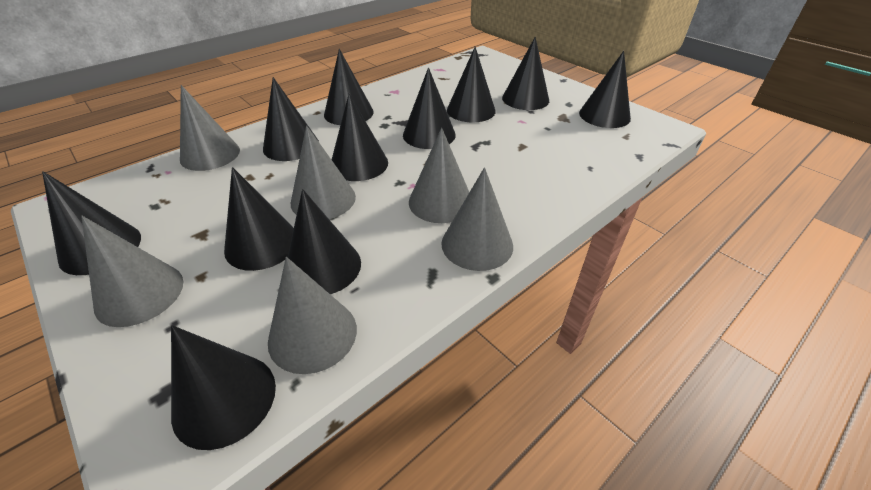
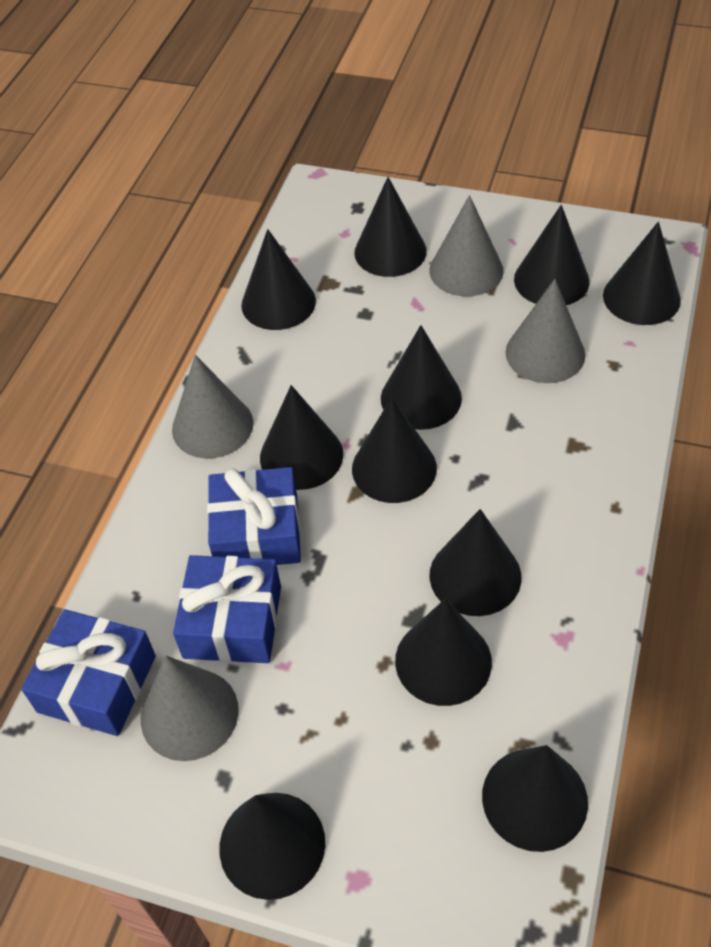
blue gift: 0 -> 3
grey cone: 6 -> 4

